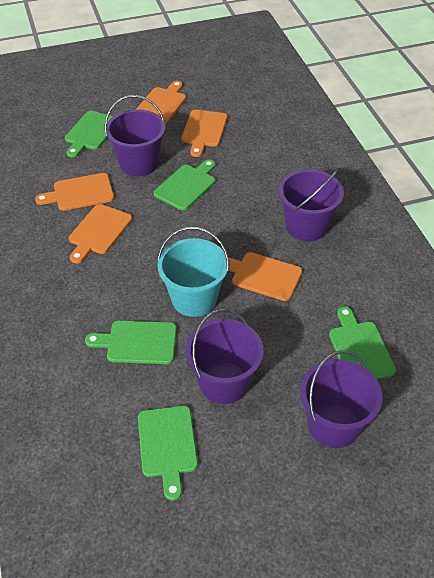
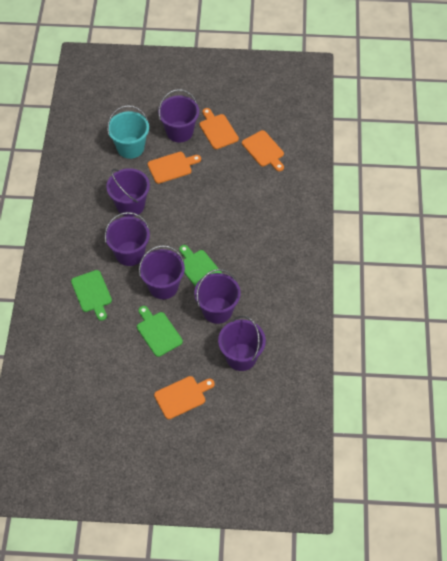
green cutting board: 5 -> 3
orange cutting board: 5 -> 4
purple bucket: 4 -> 6

